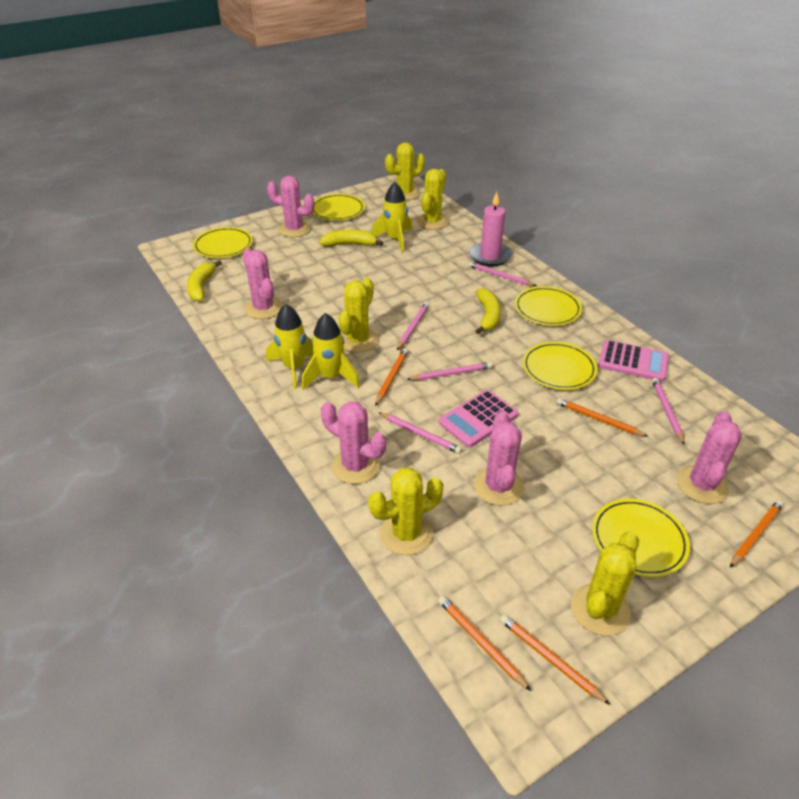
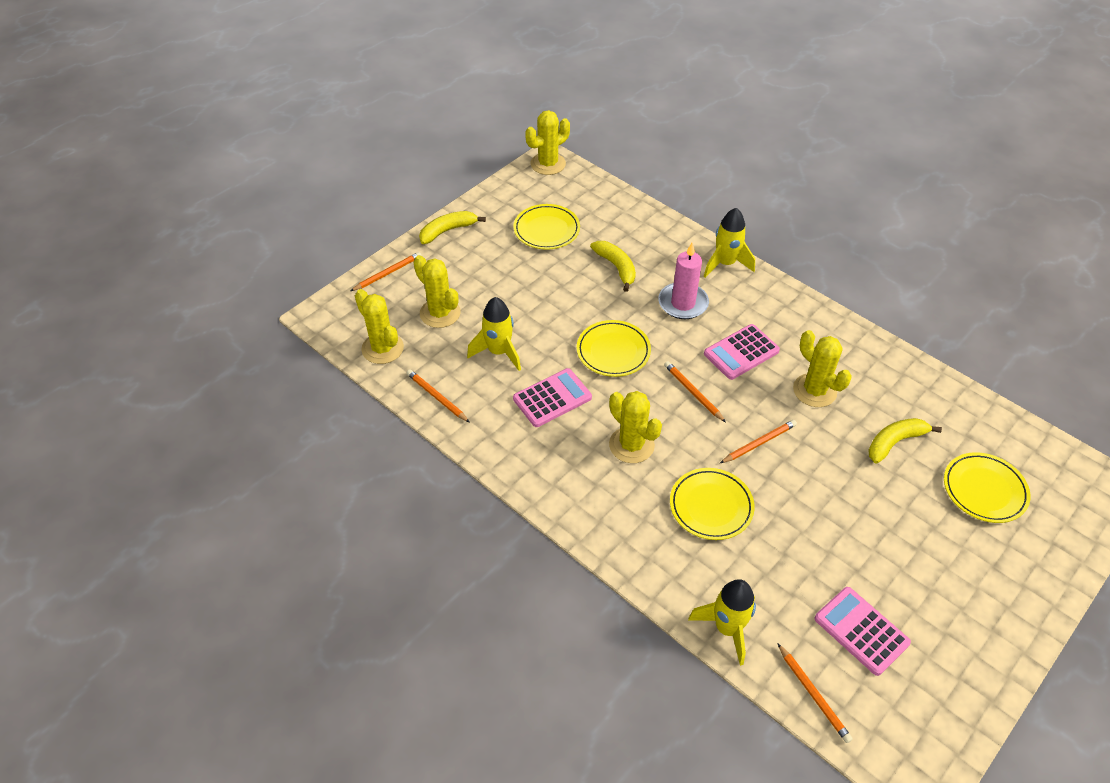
pink cactus: 5 -> 0
pink calculator: 2 -> 3
pink pencil: 5 -> 0
yellow plate: 5 -> 4

